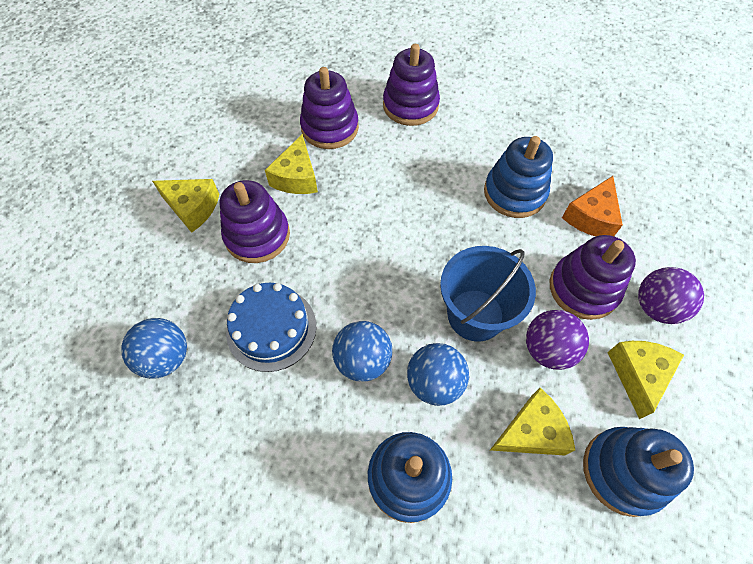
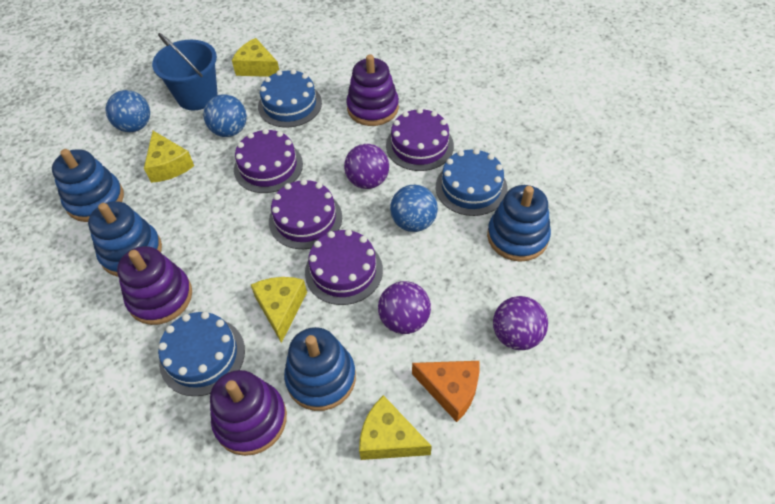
blue cake: 1 -> 3
blue stacking toy: 3 -> 4
purple ball: 2 -> 3
purple cake: 0 -> 4
purple stacking toy: 4 -> 3

